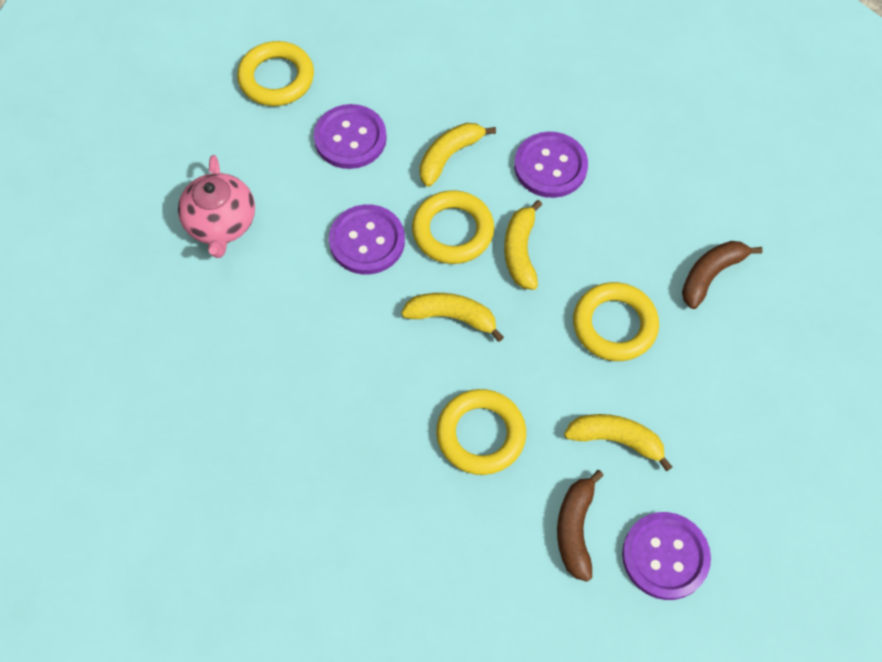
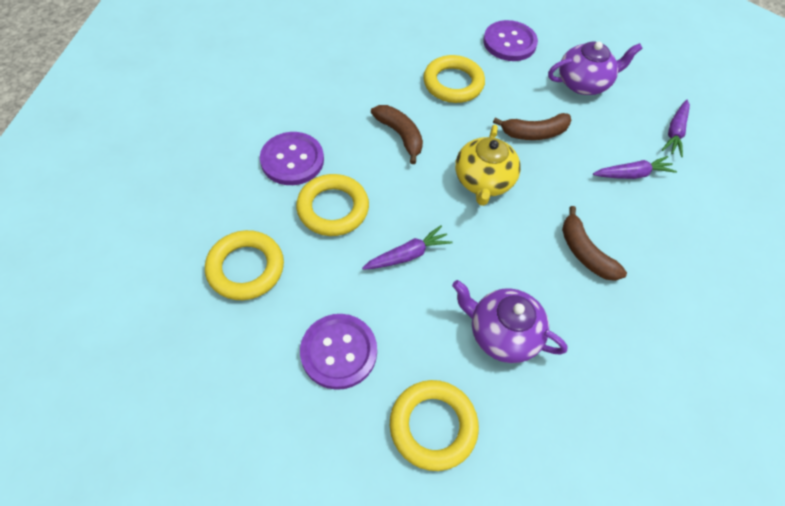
brown banana: 2 -> 3
pink teapot: 1 -> 0
purple button: 4 -> 3
purple carrot: 0 -> 3
purple teapot: 0 -> 2
yellow banana: 4 -> 0
yellow teapot: 0 -> 1

